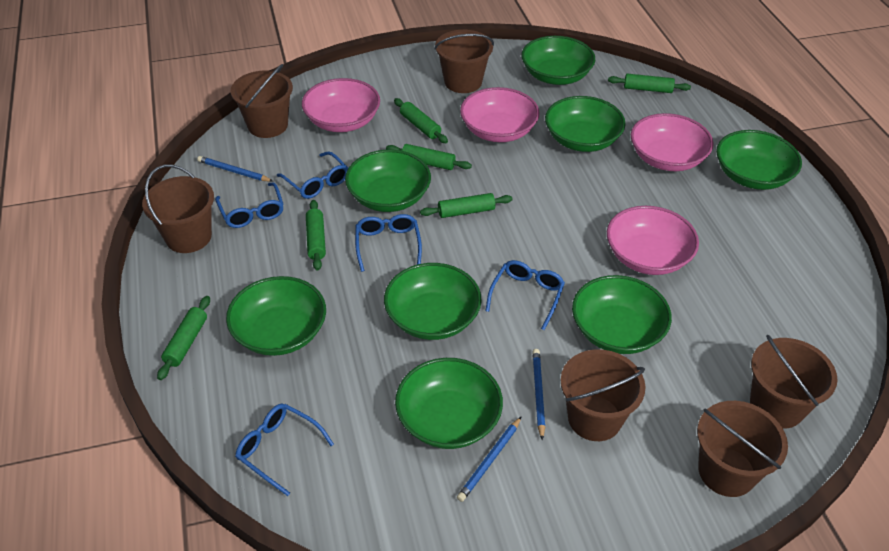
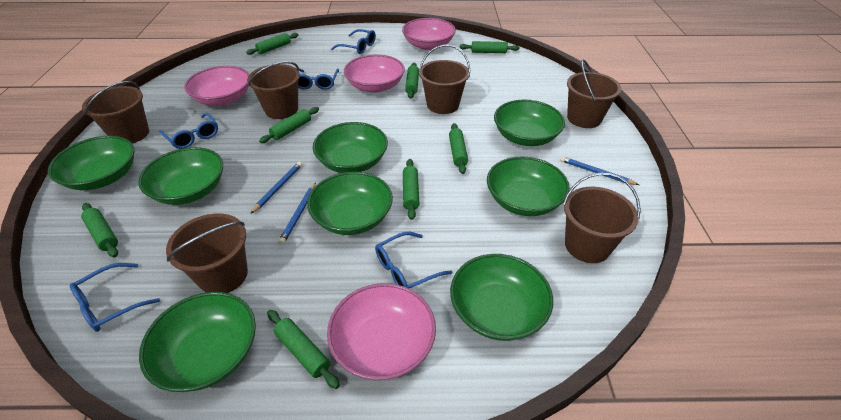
green rolling pin: 6 -> 8

